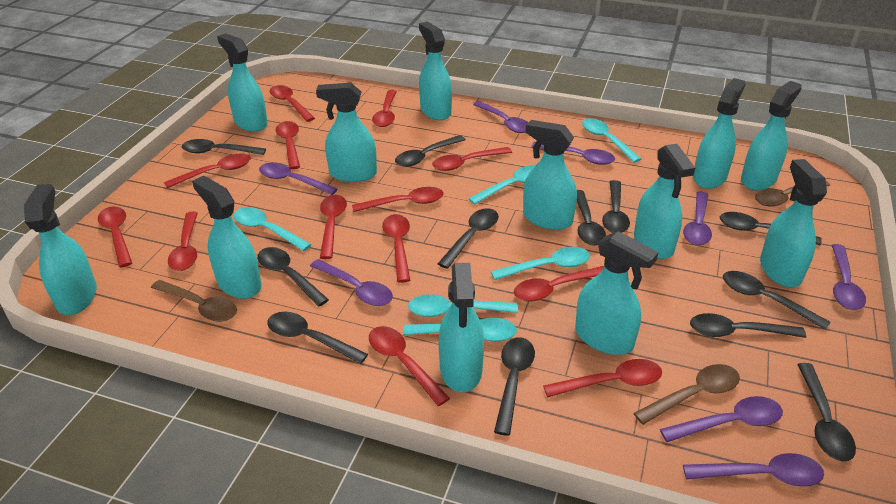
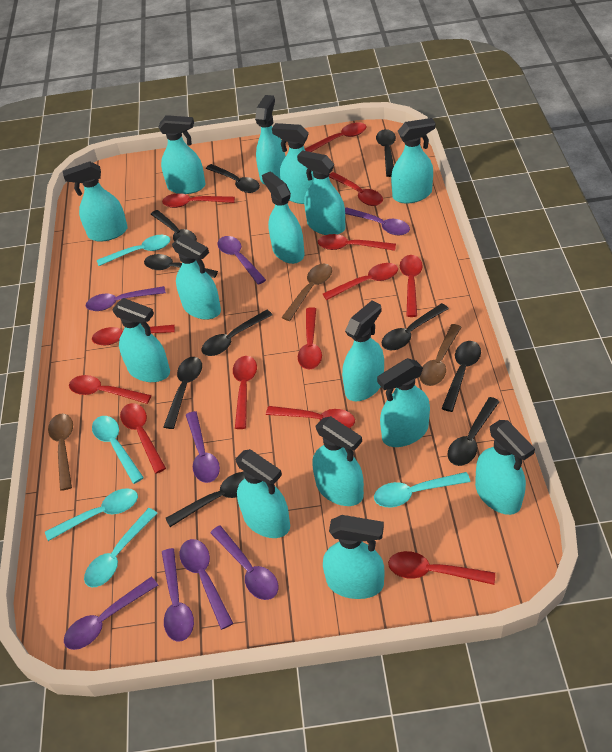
black spoon: 12 -> 10
turquoise spoon: 6 -> 5
turquoise spray bottle: 12 -> 15

